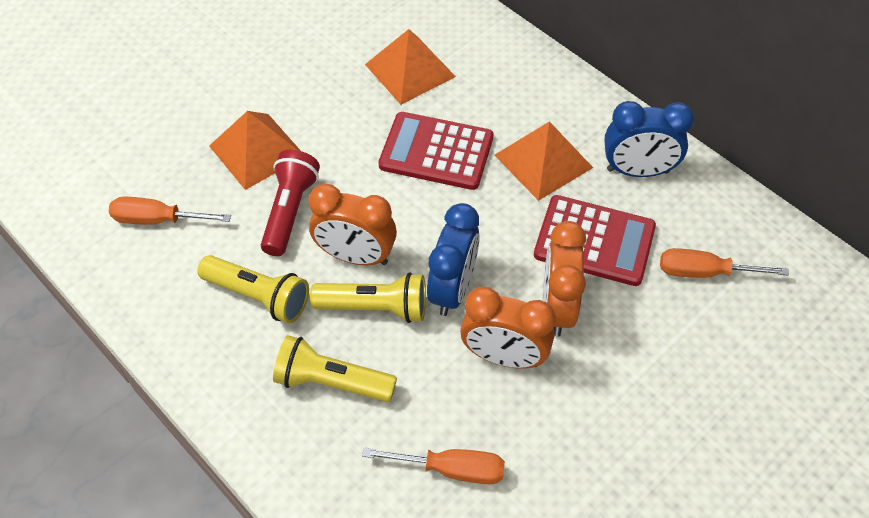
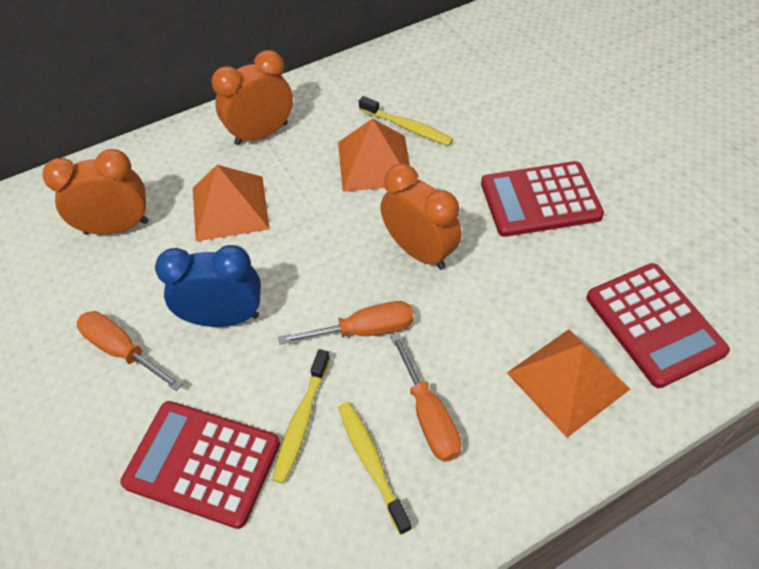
blue clock: 2 -> 1
red calculator: 2 -> 3
red flashlight: 1 -> 0
yellow flashlight: 3 -> 0
yellow toothbrush: 0 -> 3

